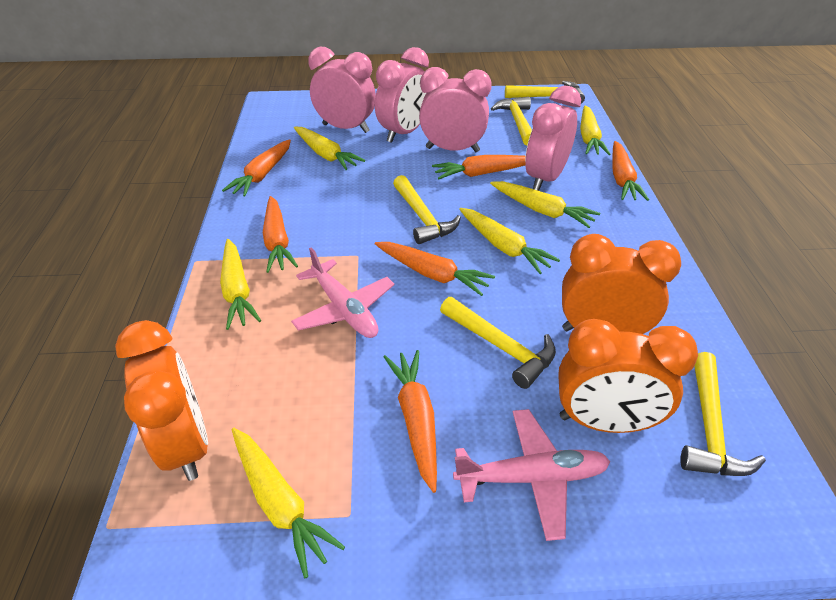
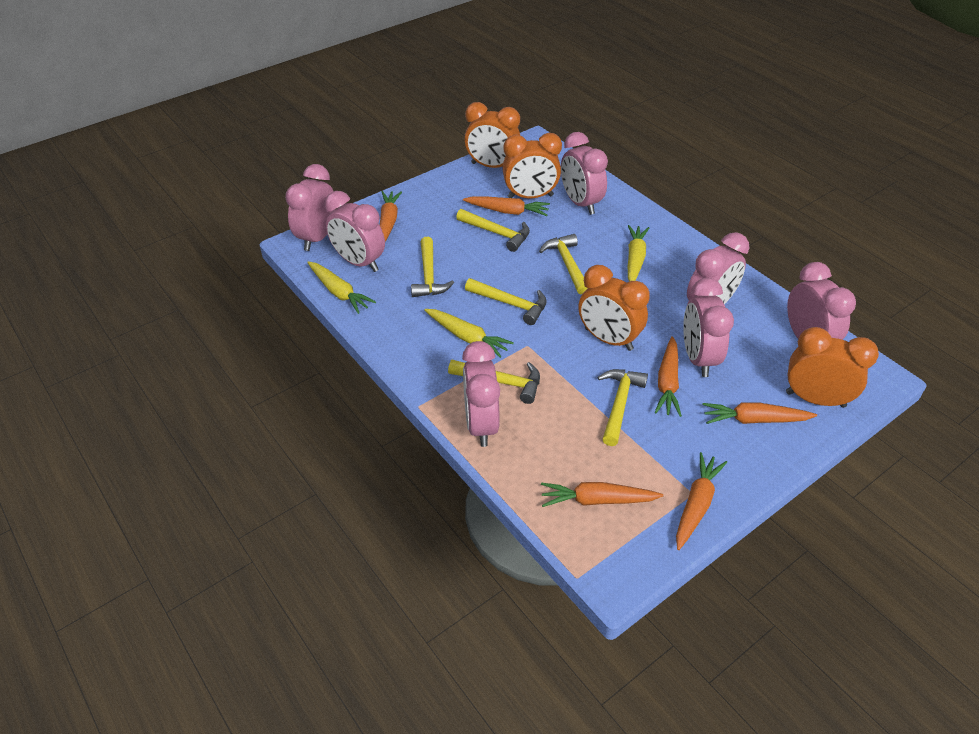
orange clock: 3 -> 4
pink clock: 4 -> 7
pink plane: 2 -> 0
yellow carrot: 6 -> 3
yellow hammer: 5 -> 6

